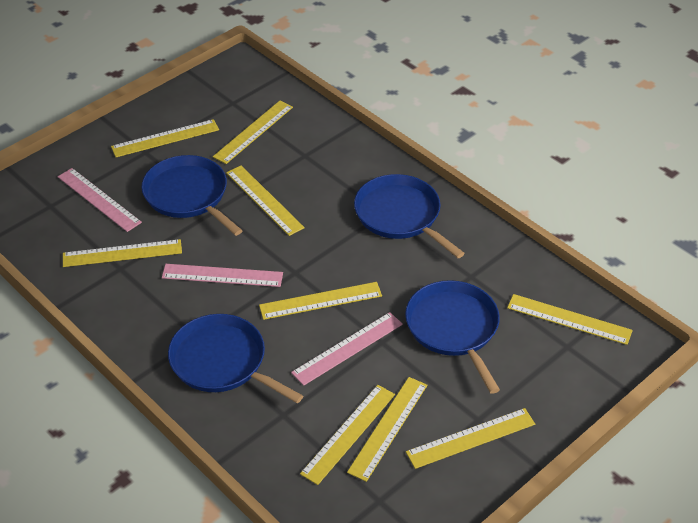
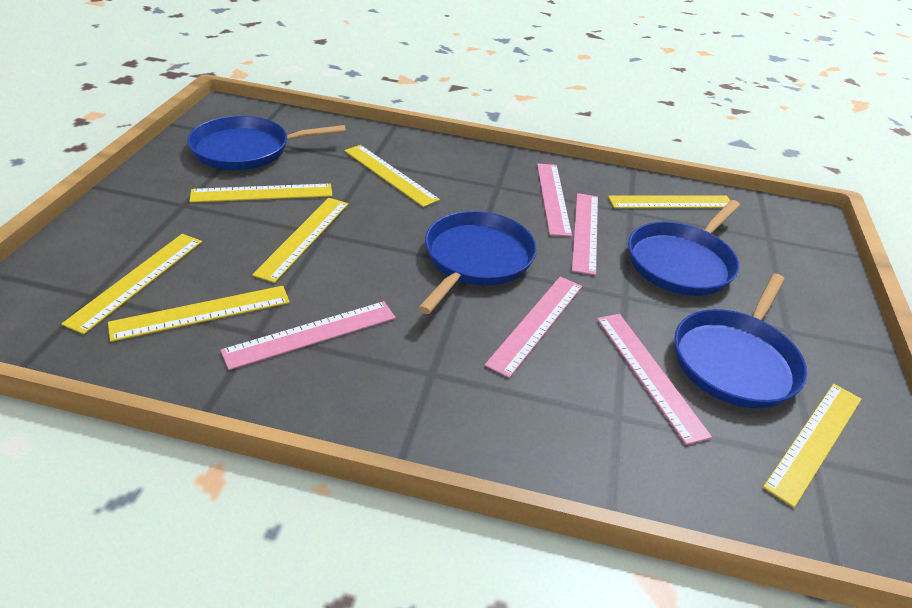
pink ruler: 3 -> 5
yellow ruler: 9 -> 7

